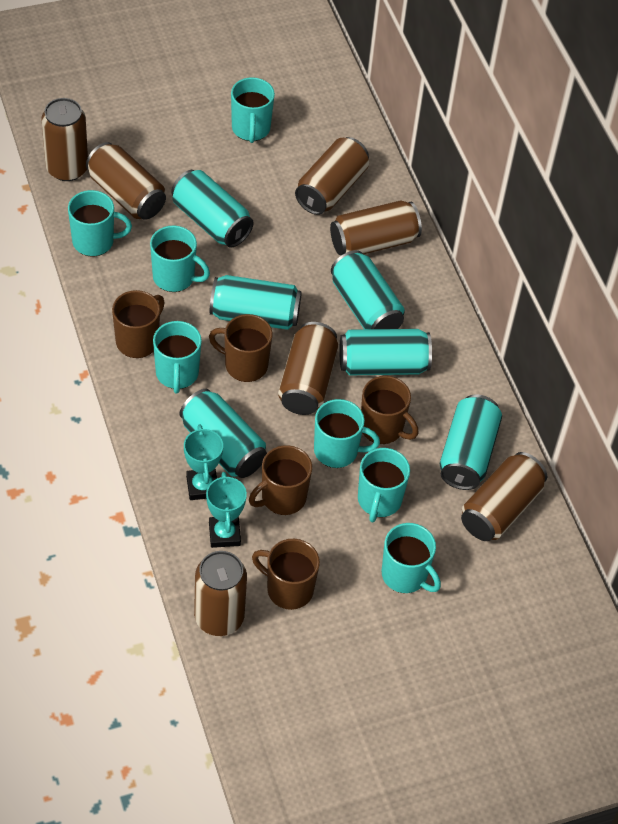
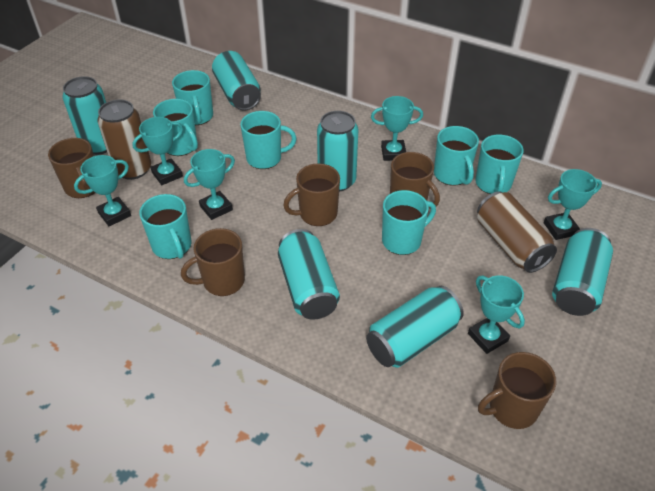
brown can: 7 -> 2
turquoise trophy: 2 -> 6

